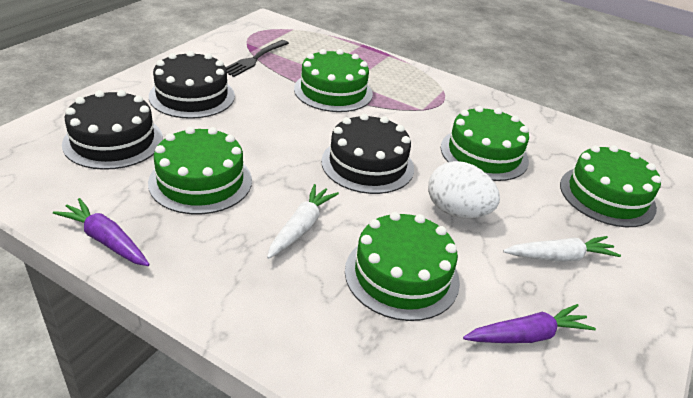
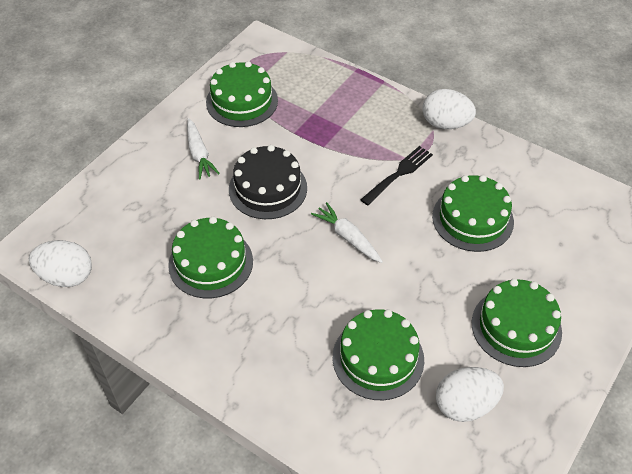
black cake: 3 -> 1
purple carrot: 2 -> 0
white egg: 1 -> 3

